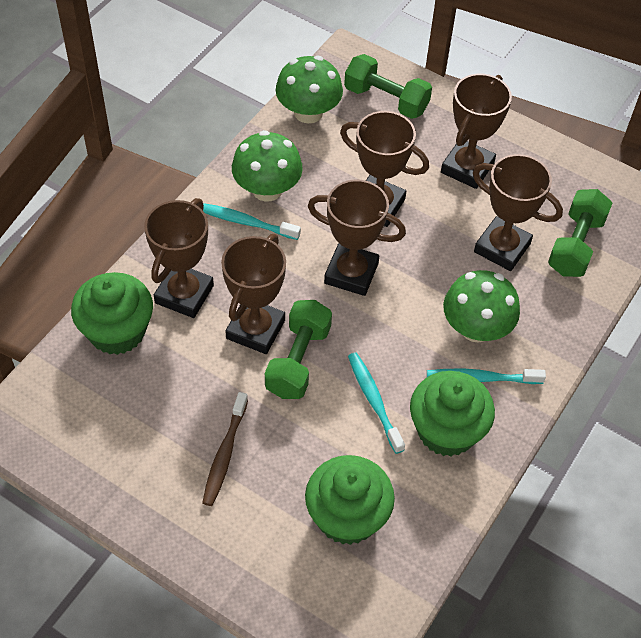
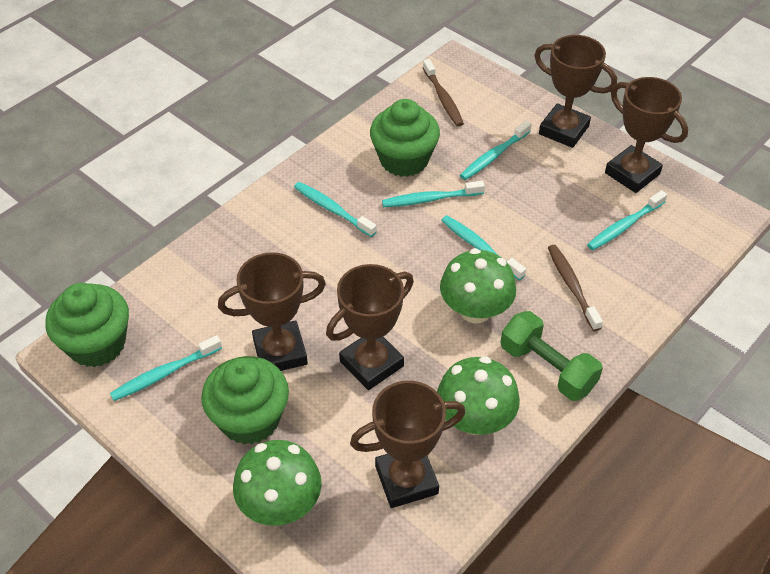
brown toothbrush: 1 -> 2
brown trophy: 6 -> 5
green dumbbell: 3 -> 1
turquoise toothbrush: 3 -> 6

